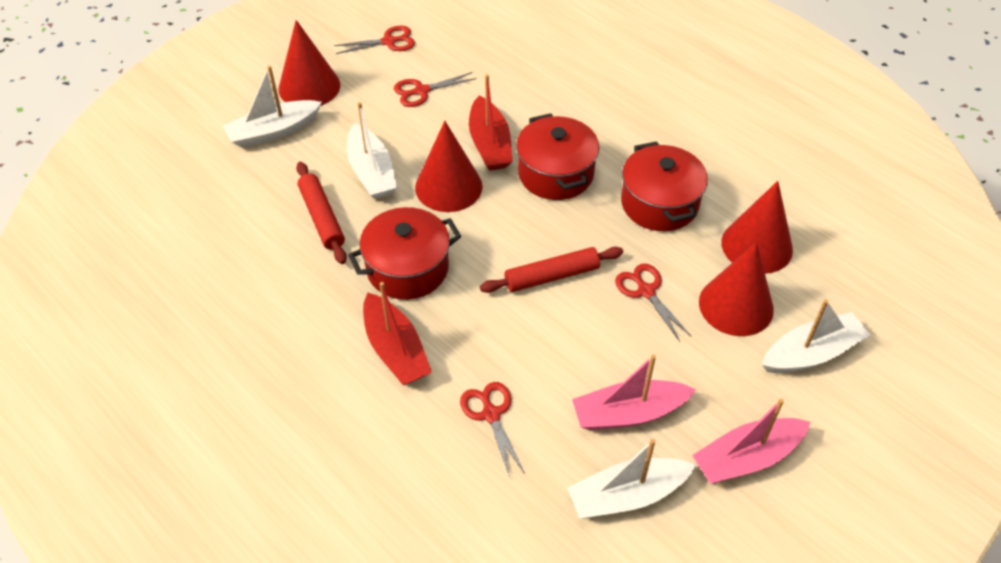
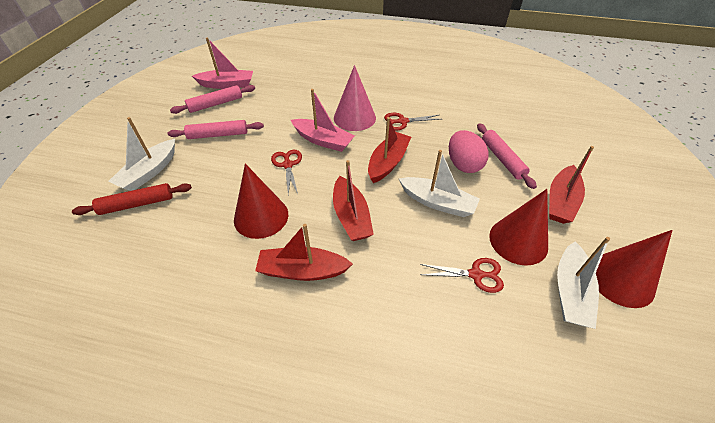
pink cone: 0 -> 1
pink egg: 0 -> 1
pink rolling pin: 0 -> 3
red boat: 2 -> 4
red cone: 4 -> 3
red pot: 3 -> 0
red rolling pin: 2 -> 1
red scissors: 4 -> 3
white boat: 4 -> 3

